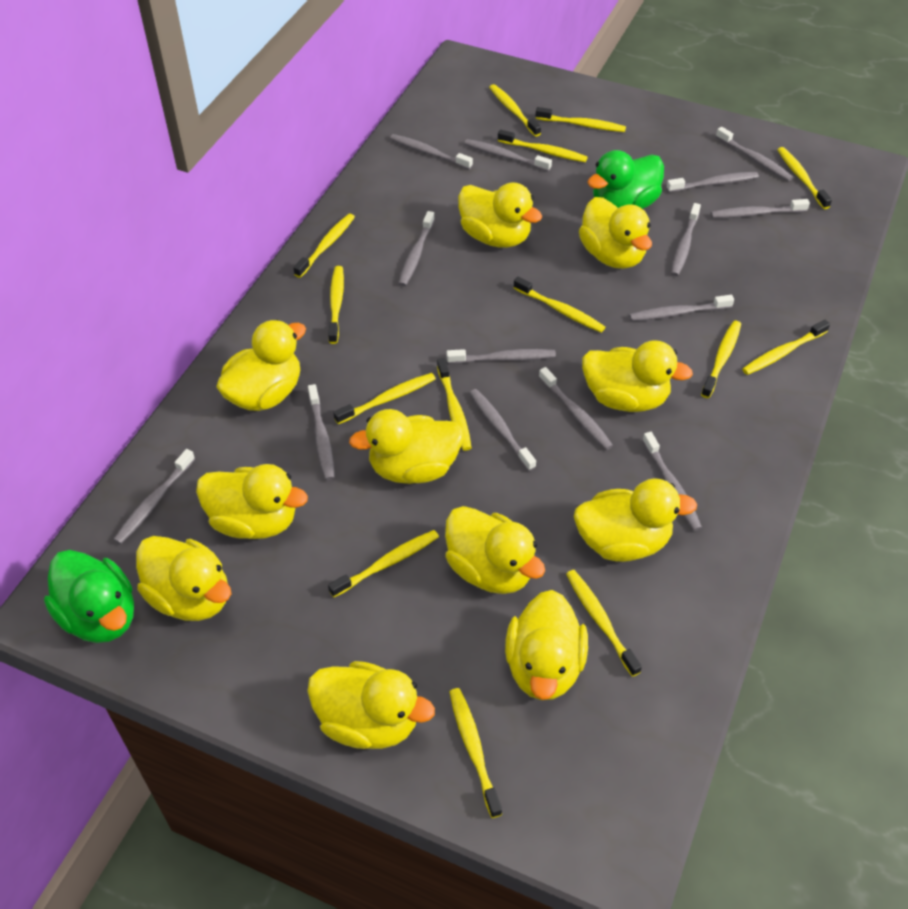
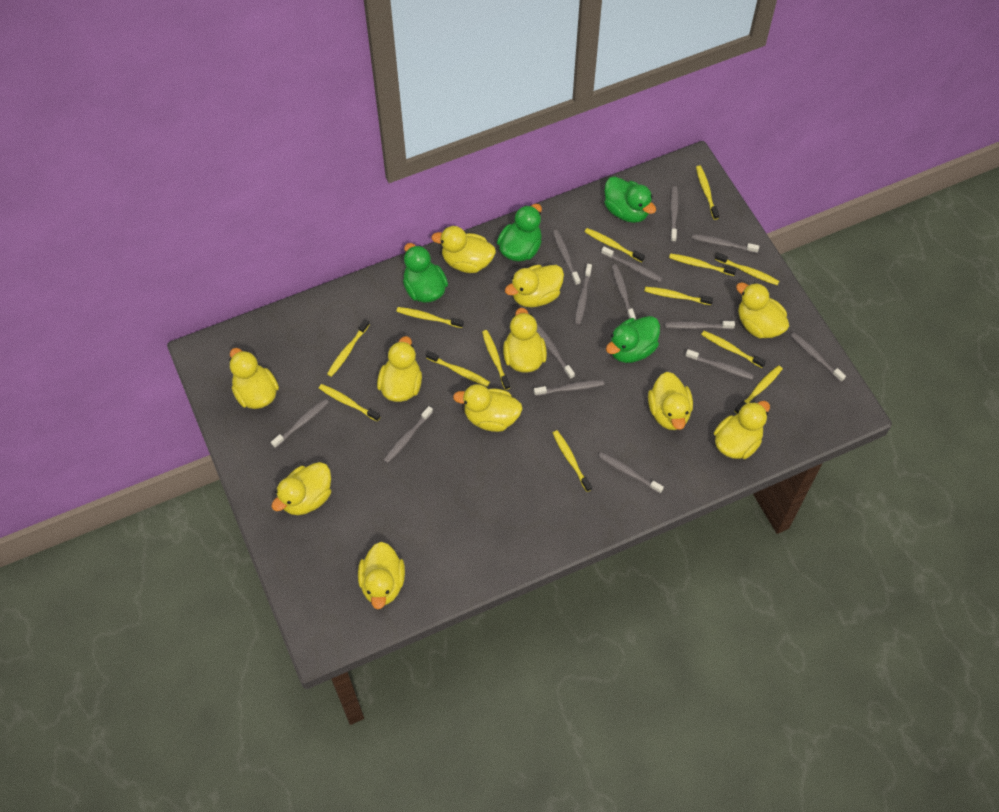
green duck: 2 -> 4
yellow toothbrush: 14 -> 13

